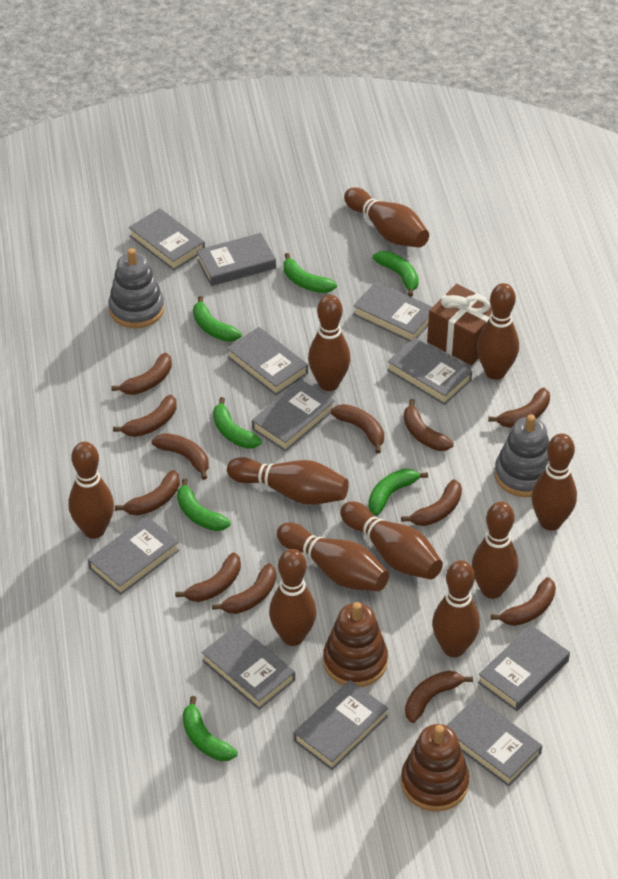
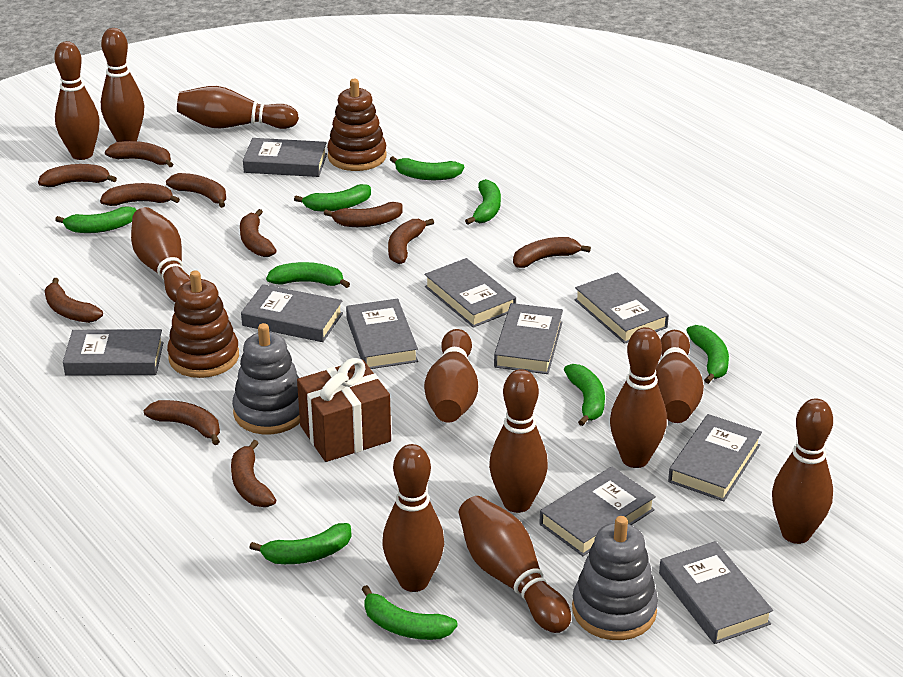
brown banana: 12 -> 11
green banana: 7 -> 9
grey book: 11 -> 10

